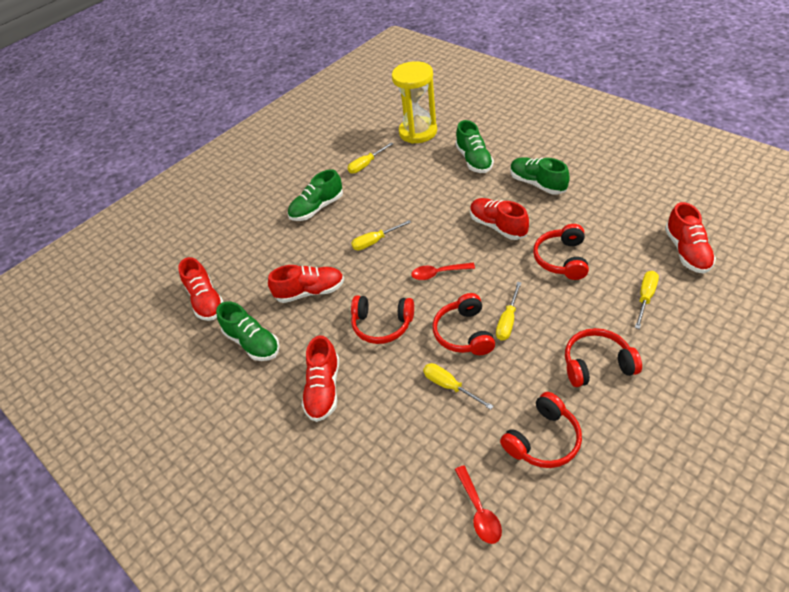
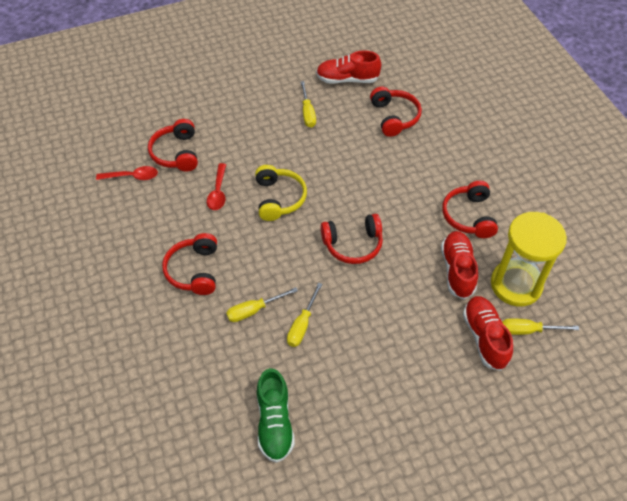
green shoe: 4 -> 1
red shoe: 5 -> 3
yellow headphones: 0 -> 1
yellow screwdriver: 5 -> 4

